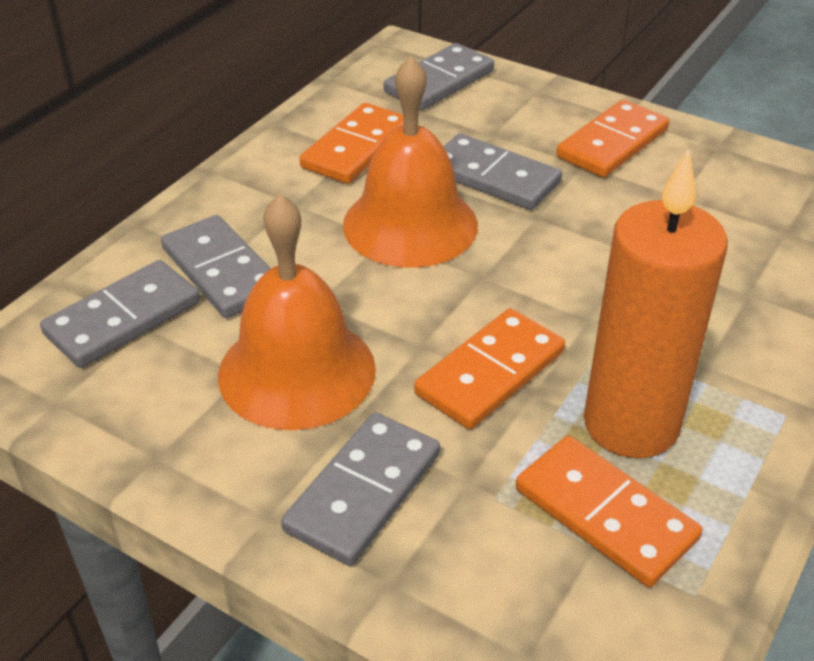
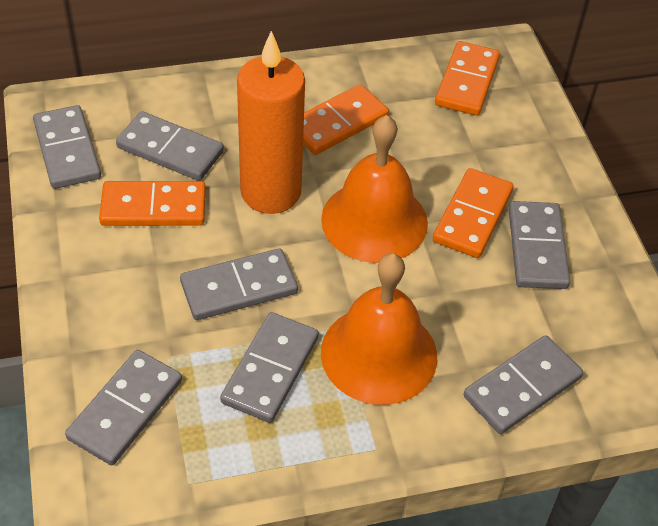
grey domino: 5 -> 7

